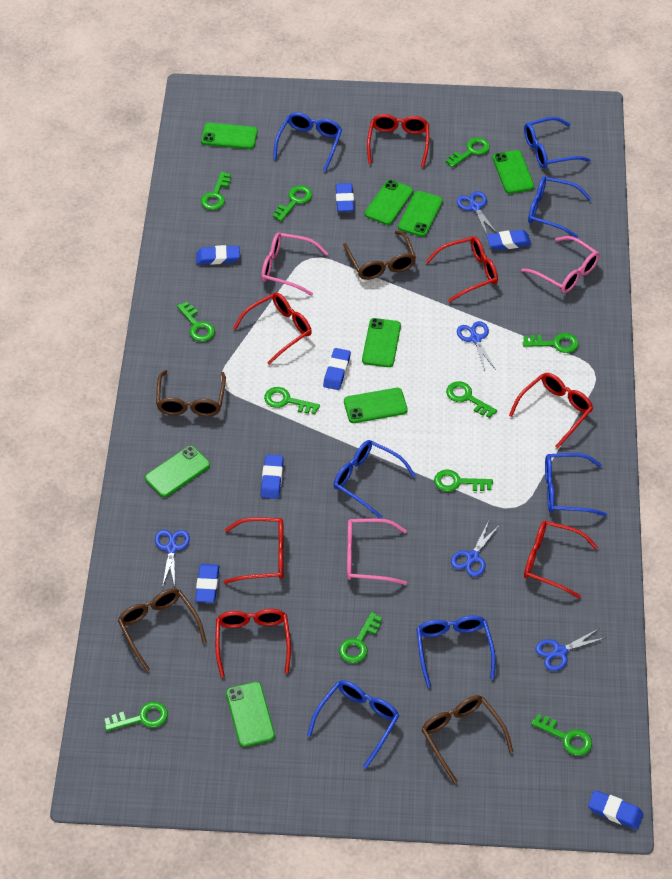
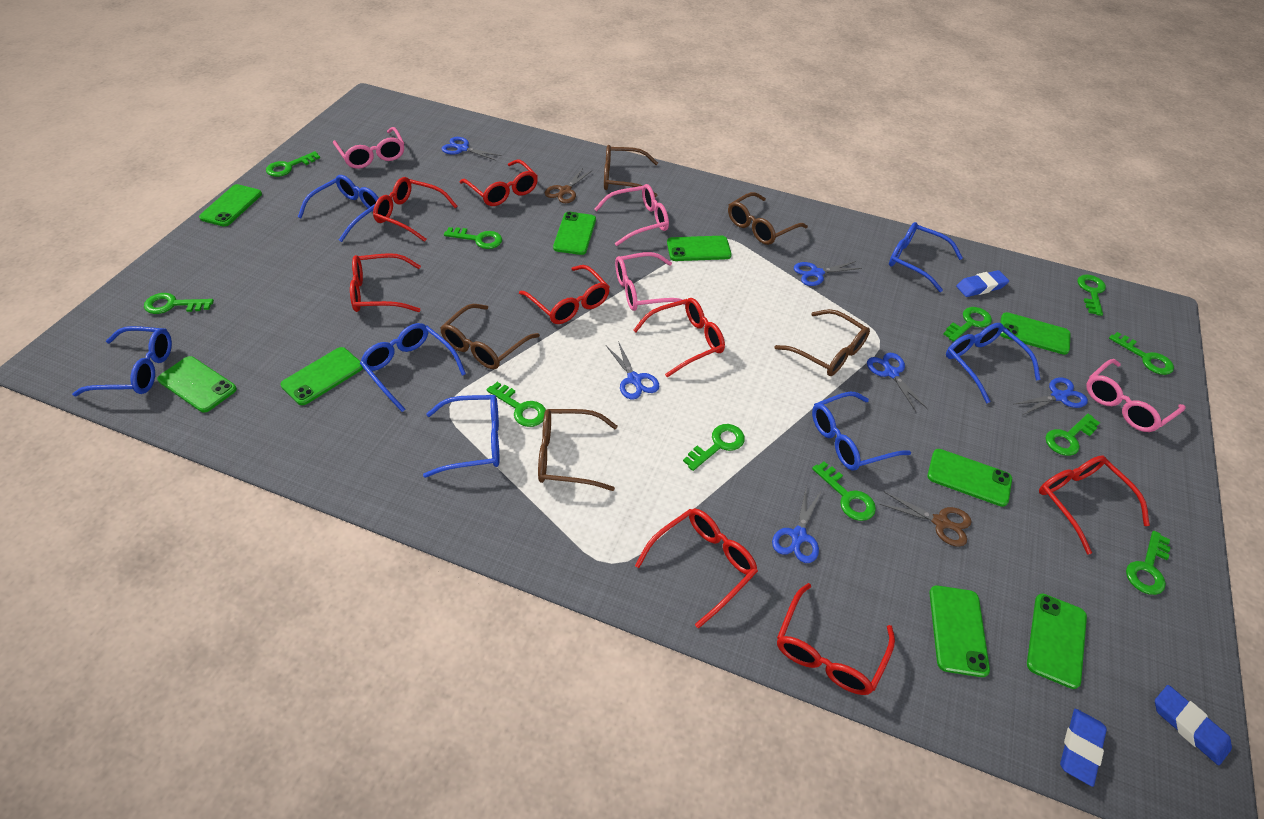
blue eraser: 7 -> 3
blue scissors: 5 -> 6
brown glasses: 4 -> 5
brown scissors: 0 -> 2
green phone: 8 -> 9
pink glasses: 3 -> 4
red glasses: 7 -> 8

